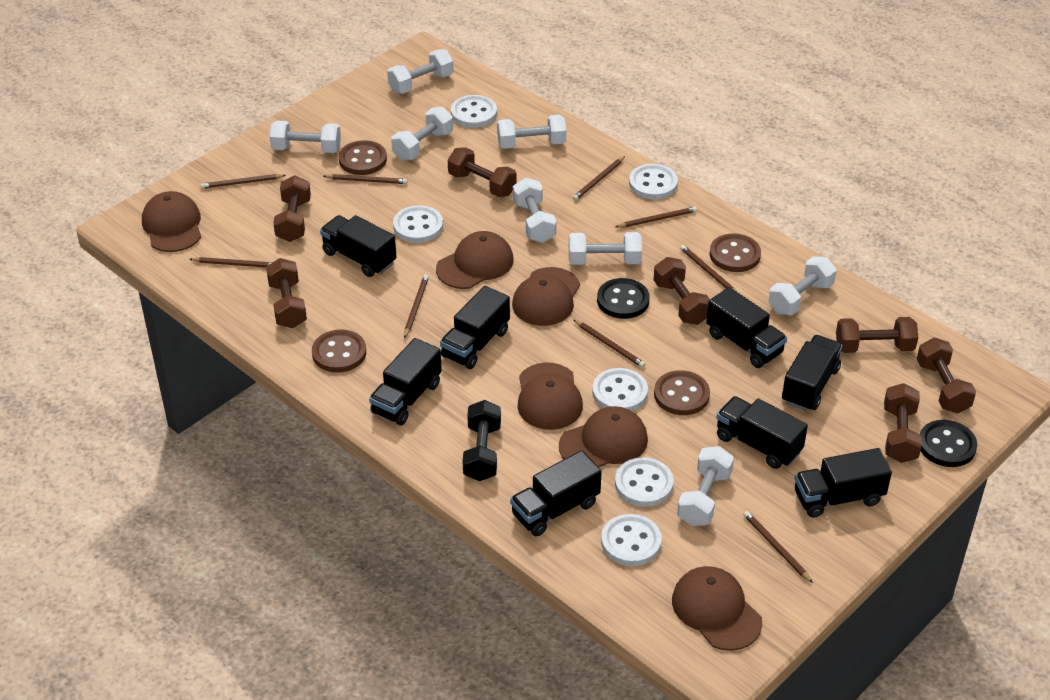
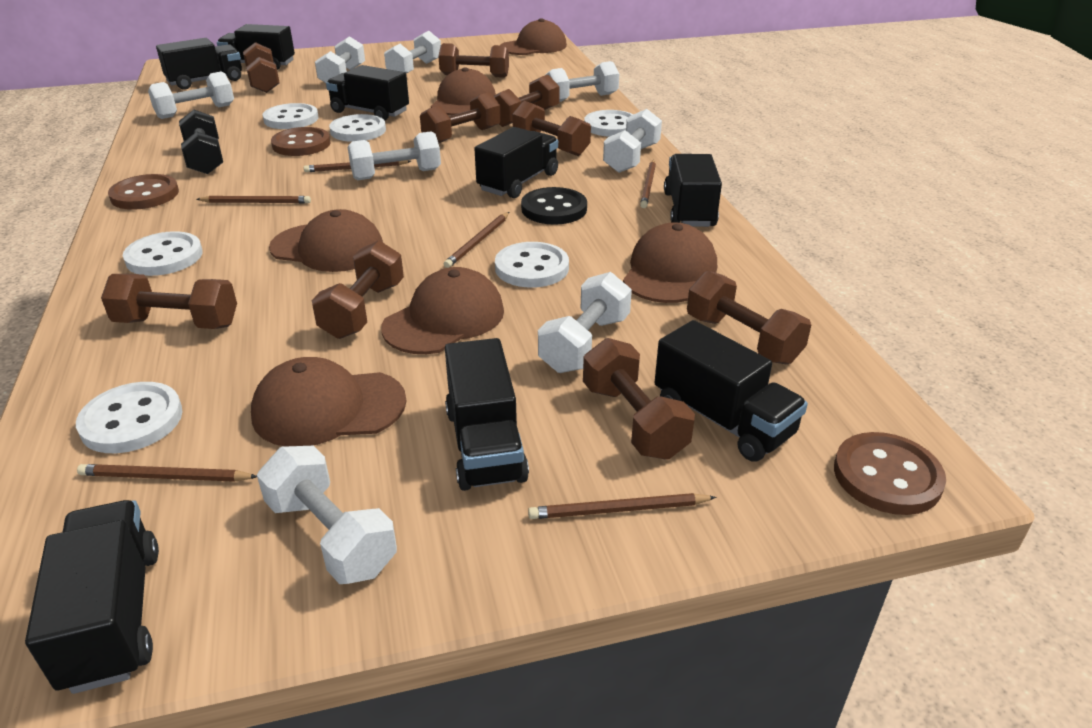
black button: 2 -> 1
brown button: 4 -> 3
brown dumbbell: 7 -> 9
brown pencil: 9 -> 6

